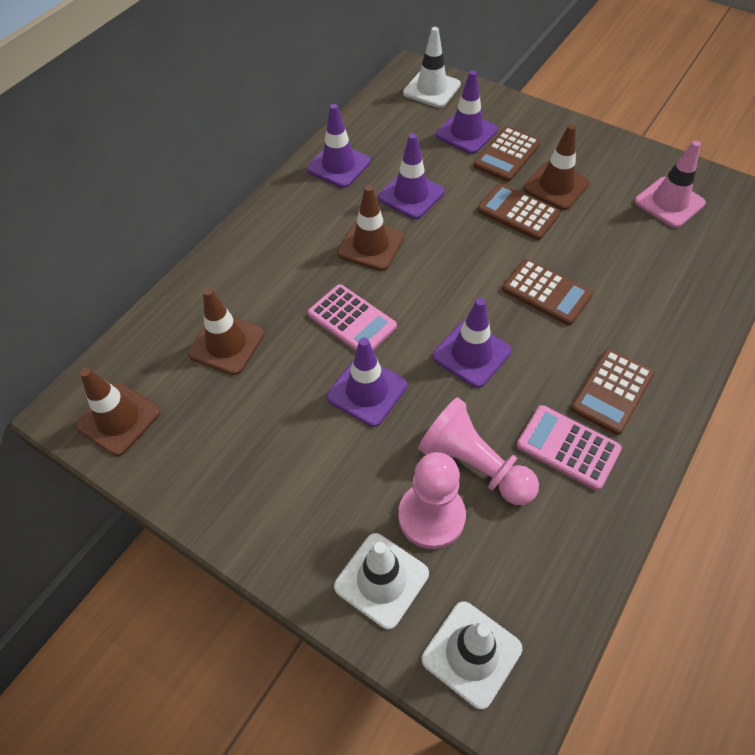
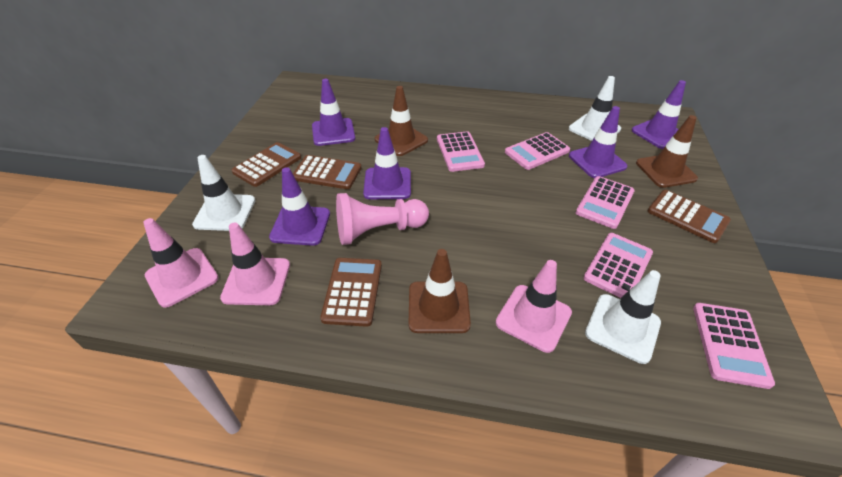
brown traffic cone: 4 -> 3
pink calculator: 2 -> 5
pink pawn: 2 -> 1
pink traffic cone: 1 -> 3

